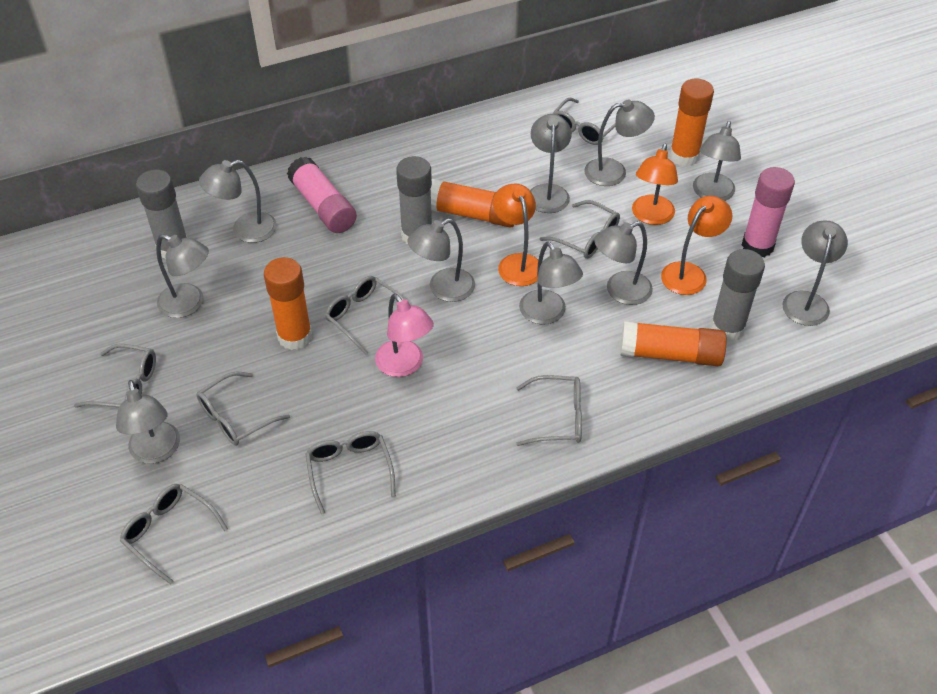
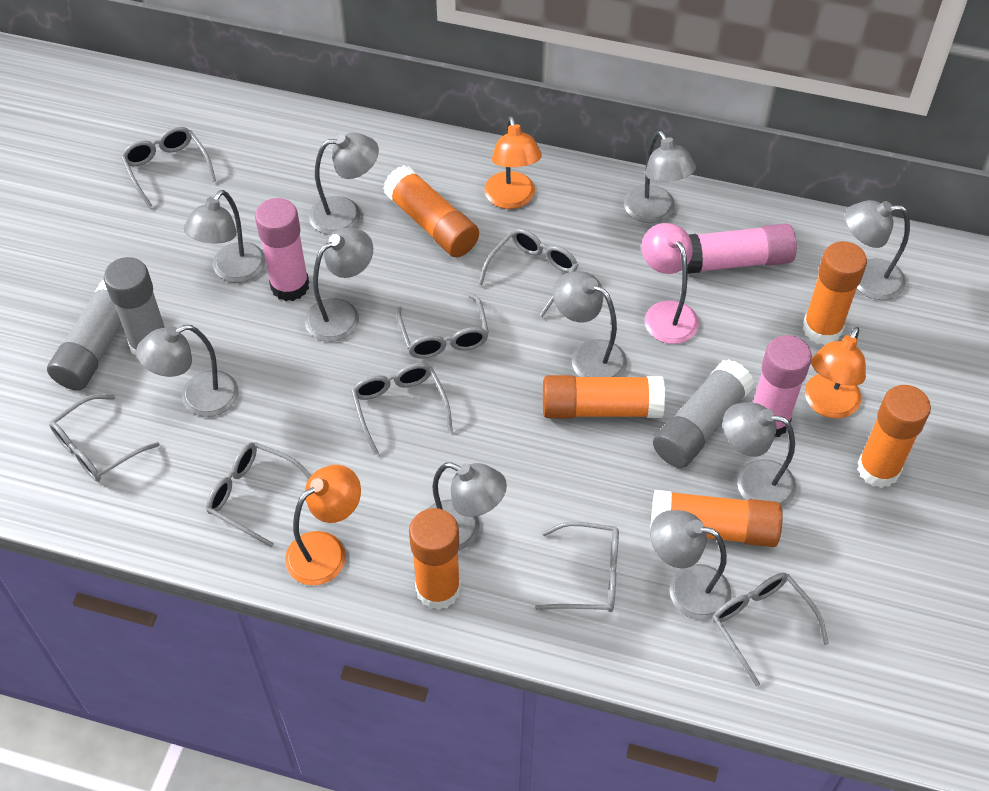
orange glue stick: 4 -> 6
pink glue stick: 2 -> 3

